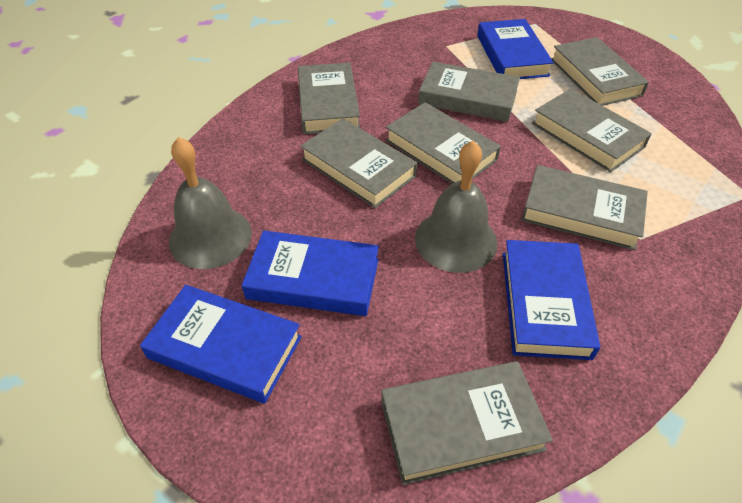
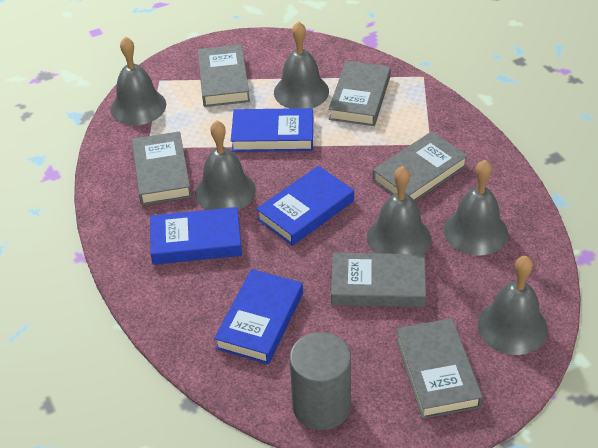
grey bell: 2 -> 6
grey book: 8 -> 6
grey cylinder: 0 -> 1

